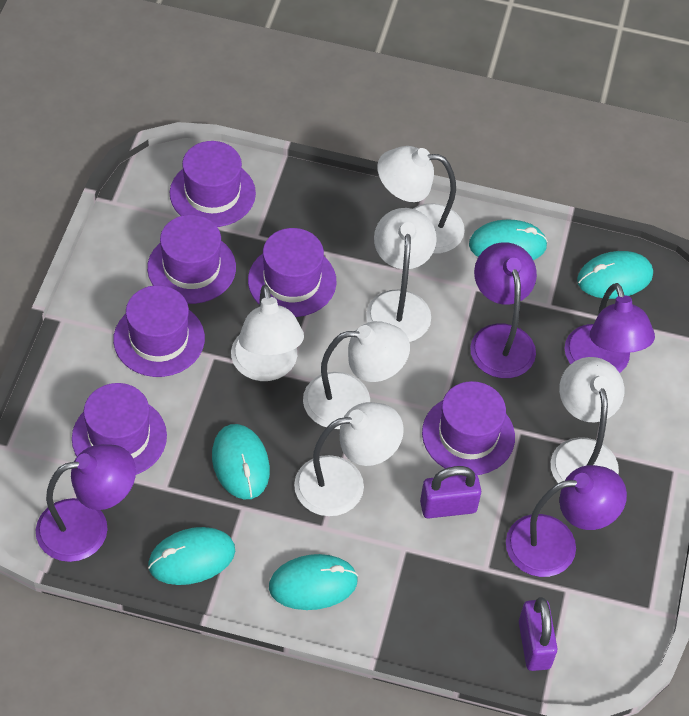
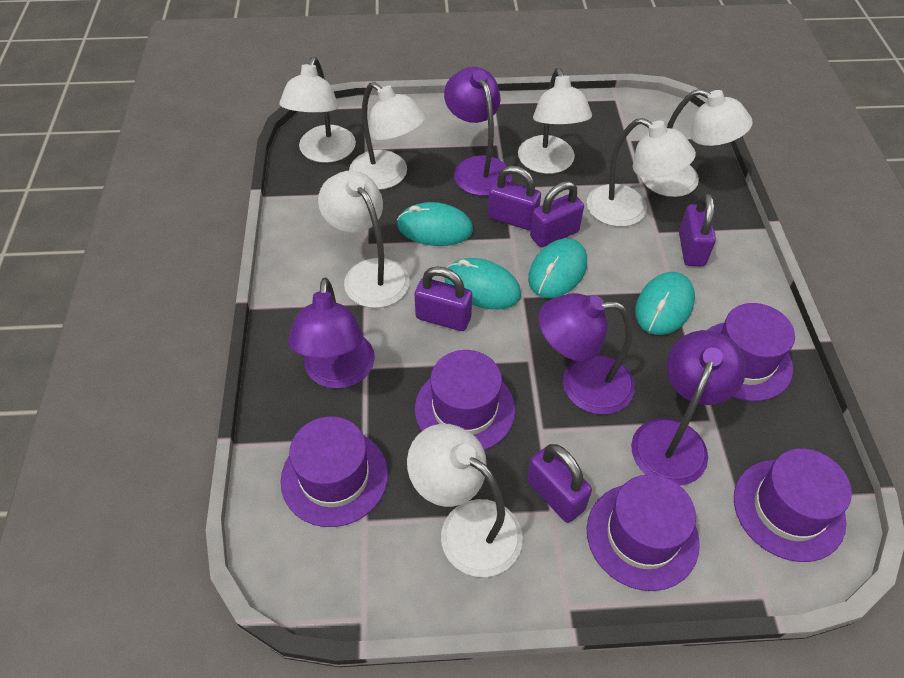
purple hat: 6 -> 5
purple padlock: 2 -> 5
turquoise mouse: 5 -> 4
white lamp: 6 -> 7

